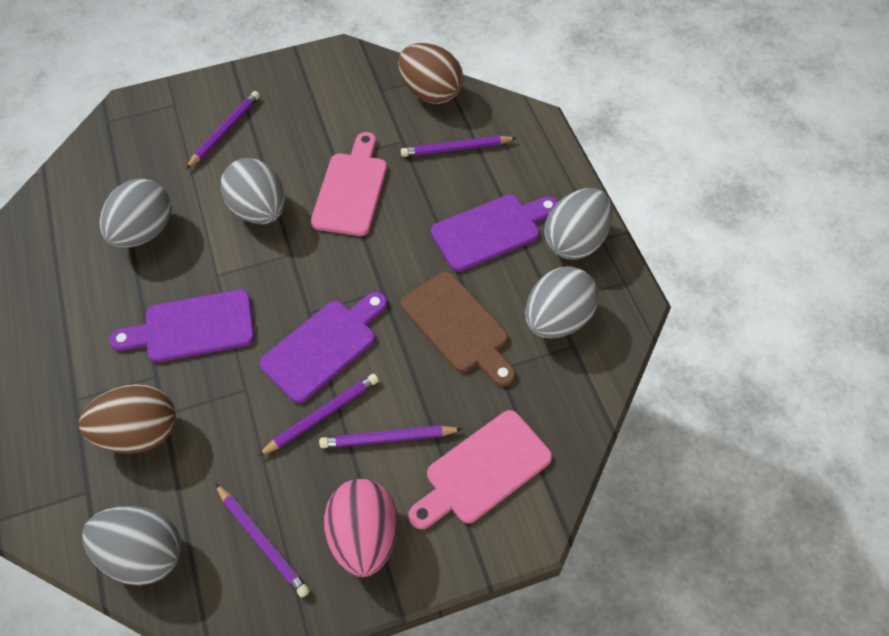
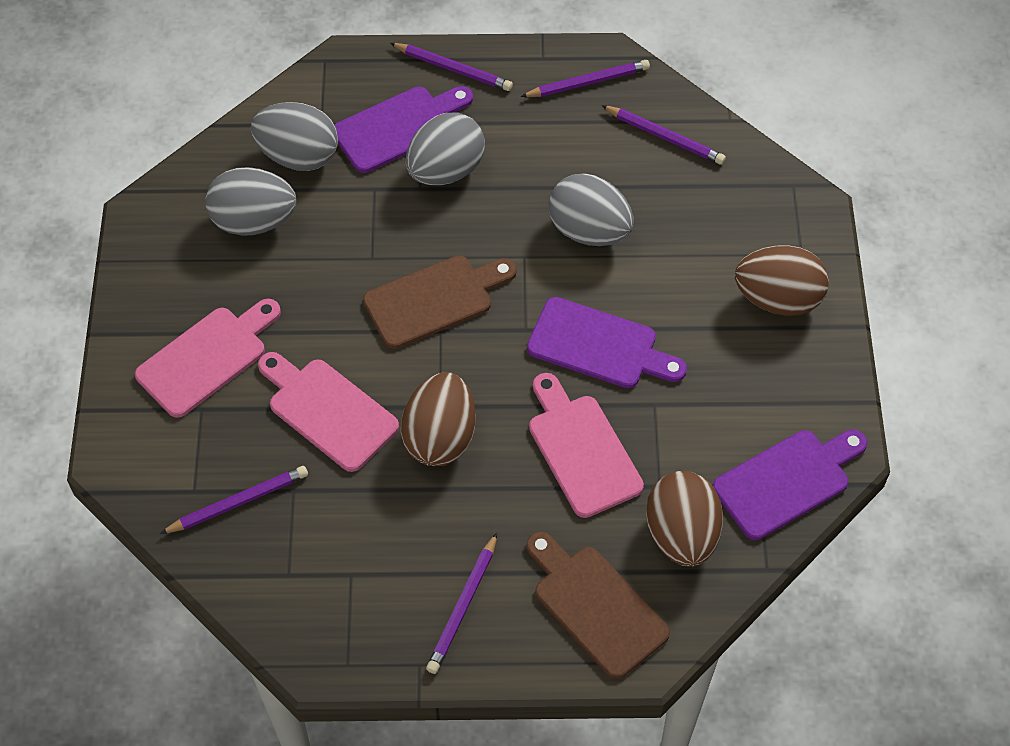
brown cutting board: 1 -> 2
brown egg: 2 -> 3
grey egg: 5 -> 4
pink cutting board: 2 -> 3
pink egg: 1 -> 0

